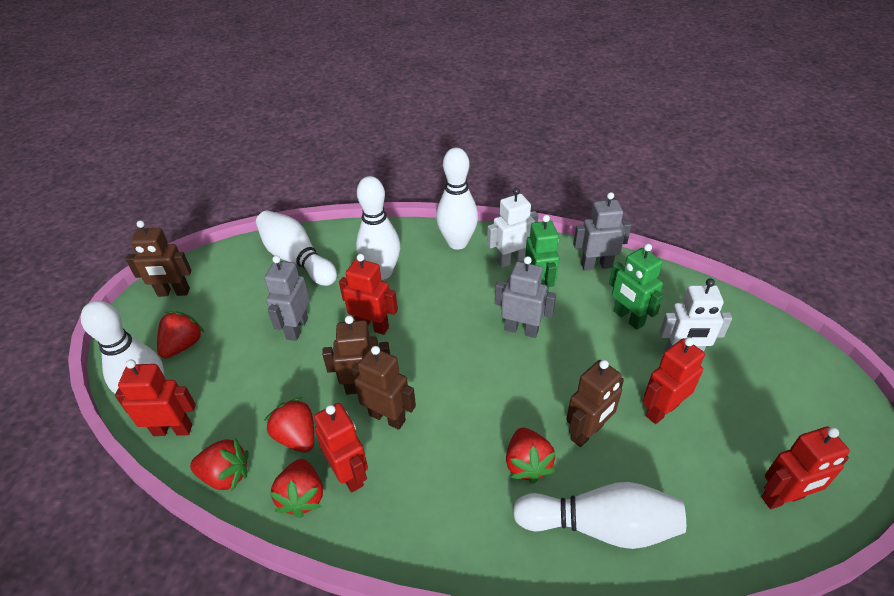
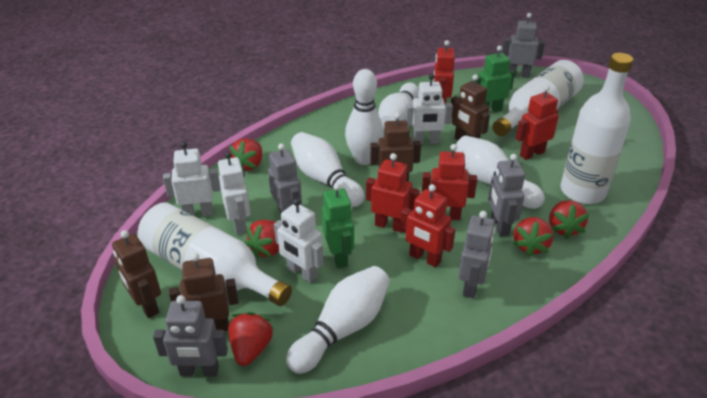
grey robot: 3 -> 5
white bottle: 0 -> 3
white robot: 2 -> 4

